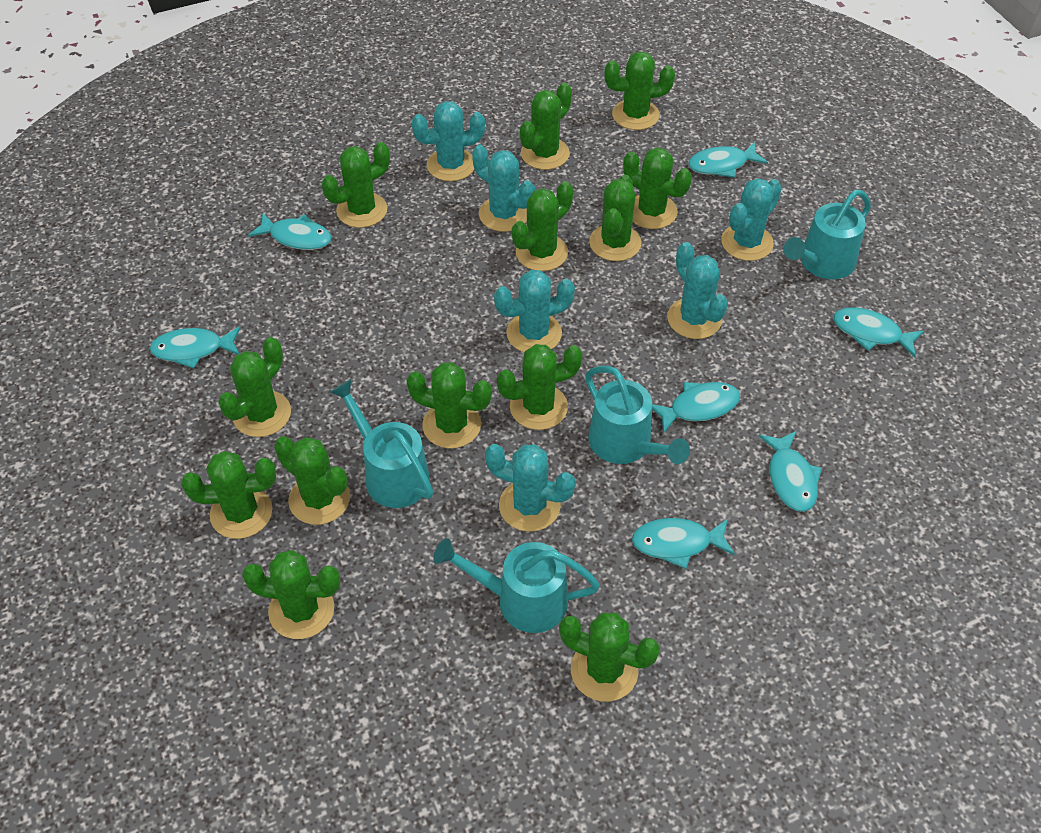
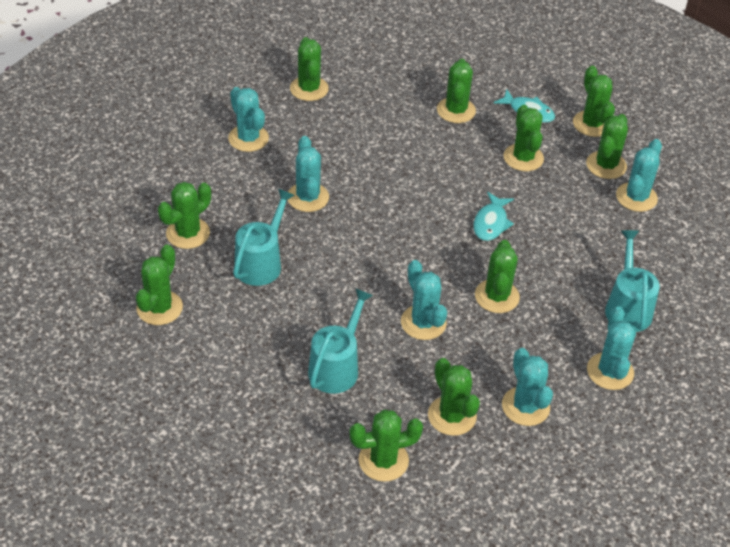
green cactus: 13 -> 10
turquoise fish: 7 -> 2
turquoise watering can: 4 -> 3

